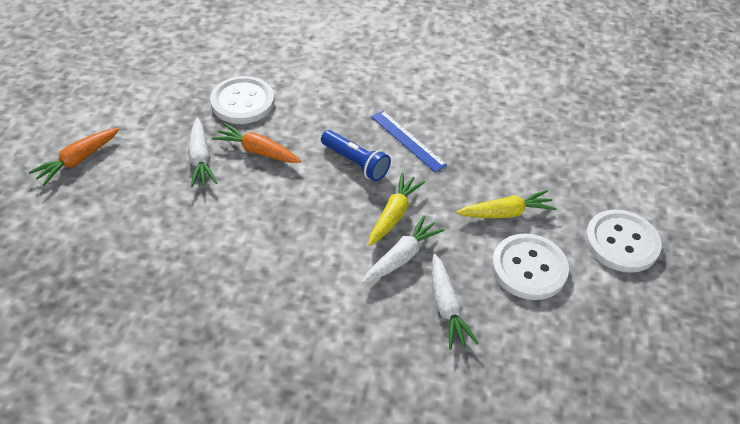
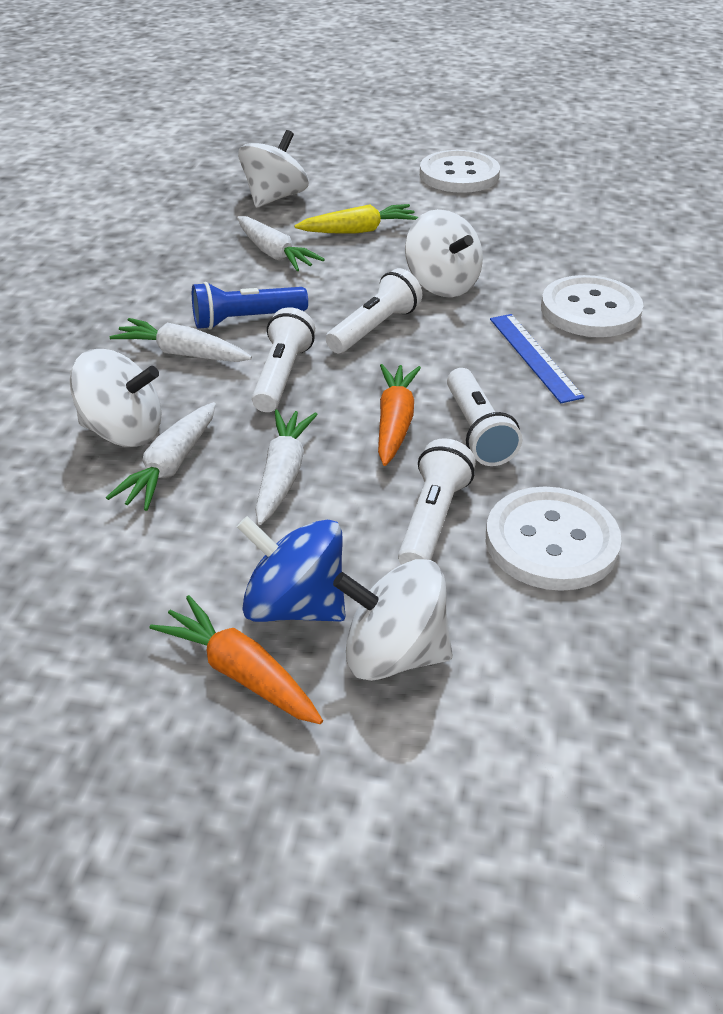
blue spinning top: 0 -> 1
white carrot: 3 -> 4
white flashlight: 0 -> 4
white spinning top: 0 -> 4
yellow carrot: 2 -> 1

